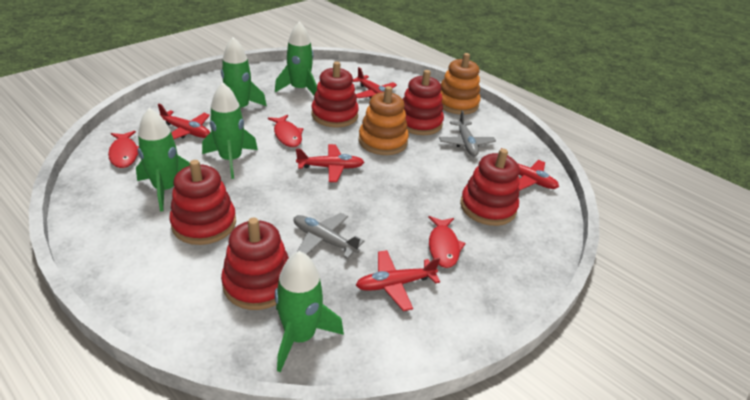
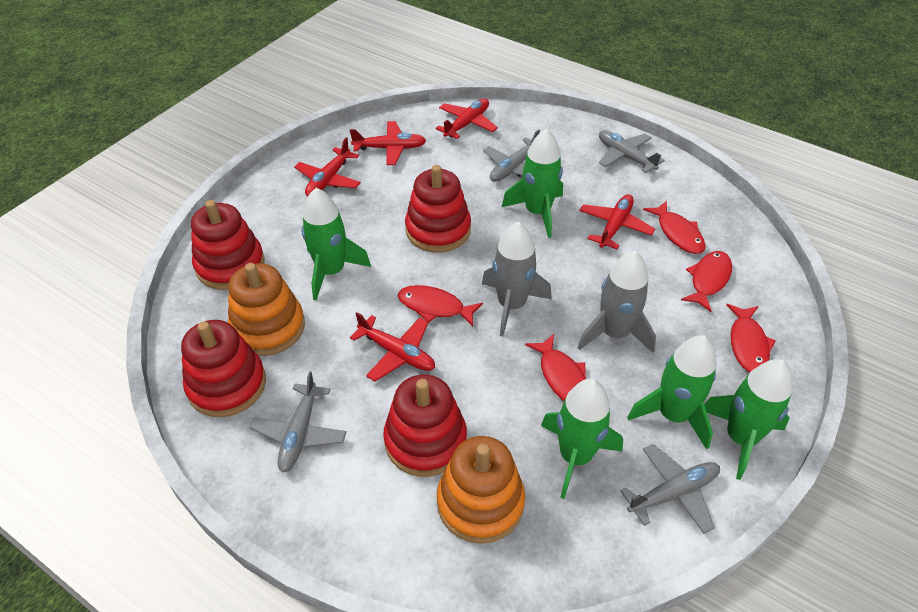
grey plane: 2 -> 4
grey rocket: 0 -> 2
red fish: 3 -> 5
red stacking toy: 5 -> 4

